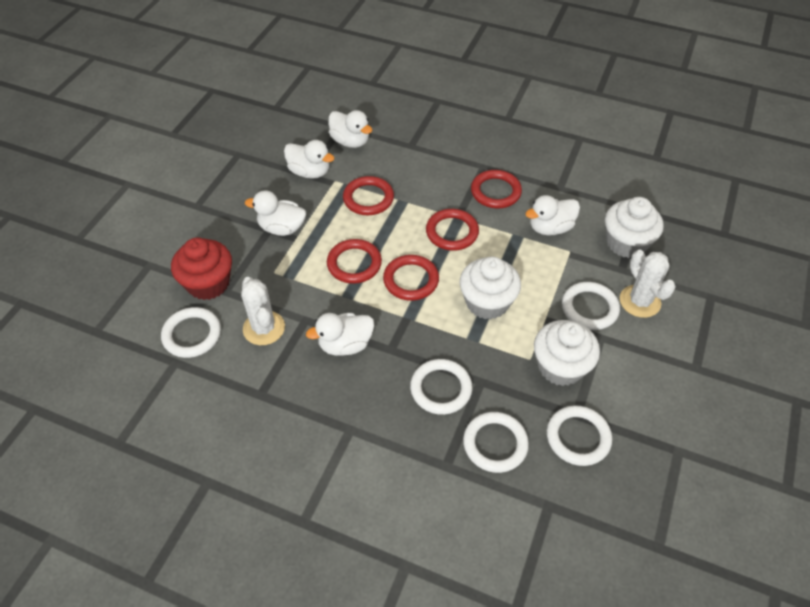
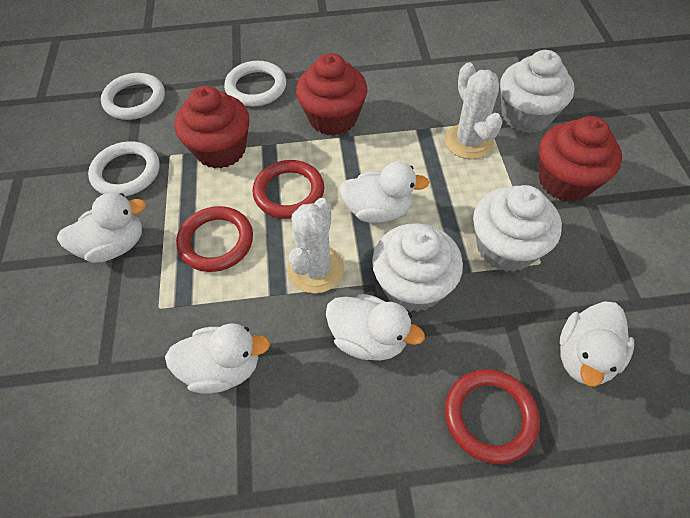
red cupcake: 1 -> 3
red ring: 5 -> 3
white ring: 5 -> 3

